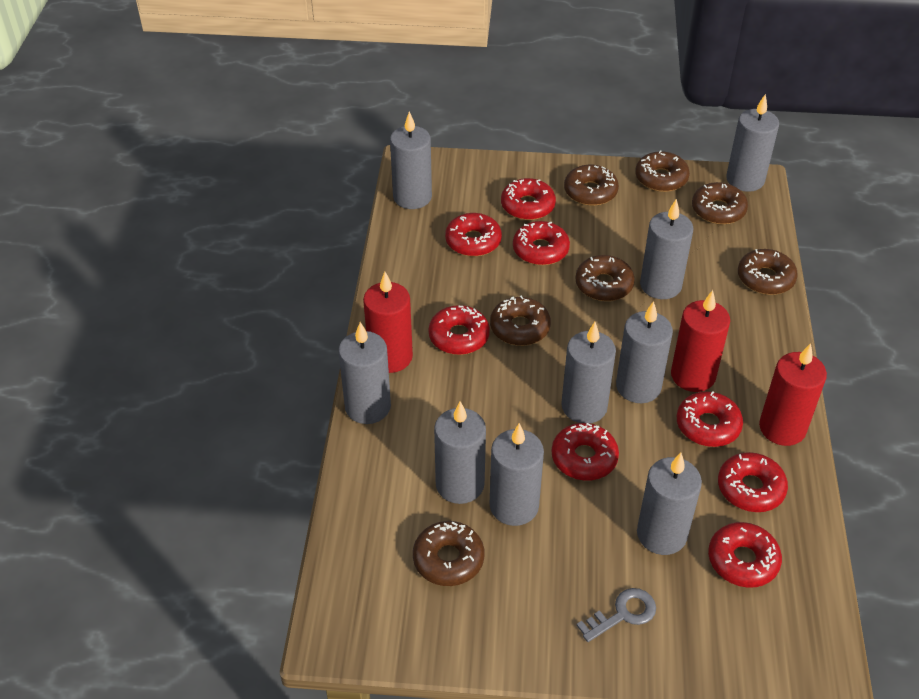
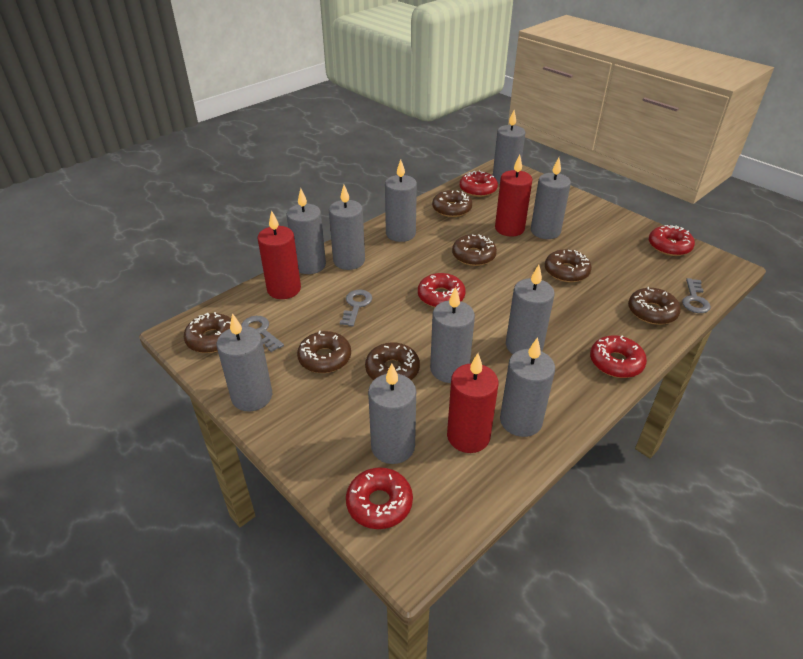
grey candle: 9 -> 10
grey key: 1 -> 3
red donut: 8 -> 5

